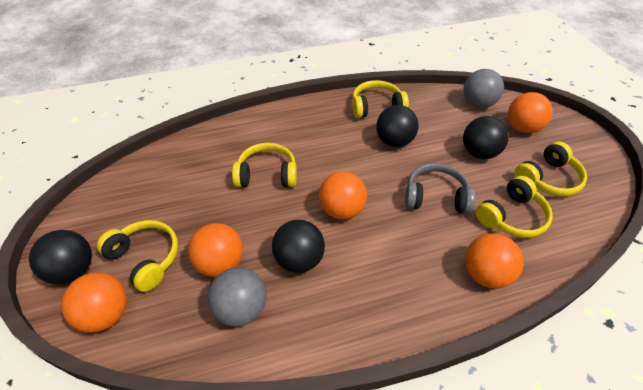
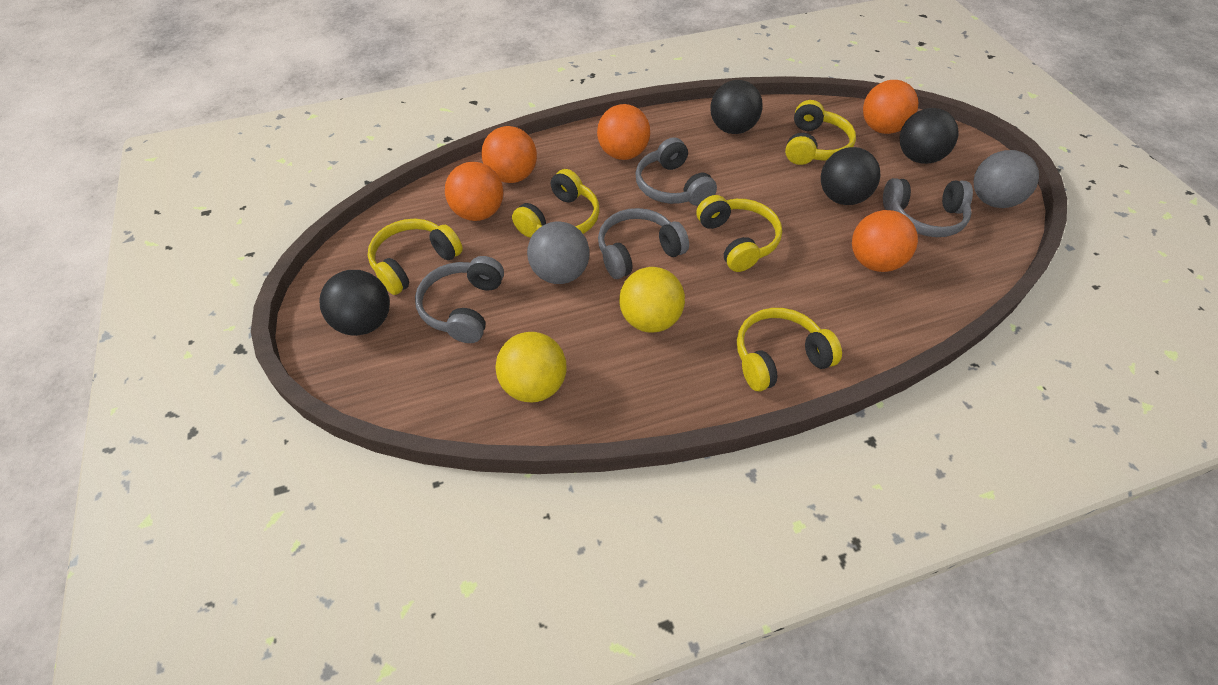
grey headphones: 1 -> 4
yellow ball: 0 -> 2

